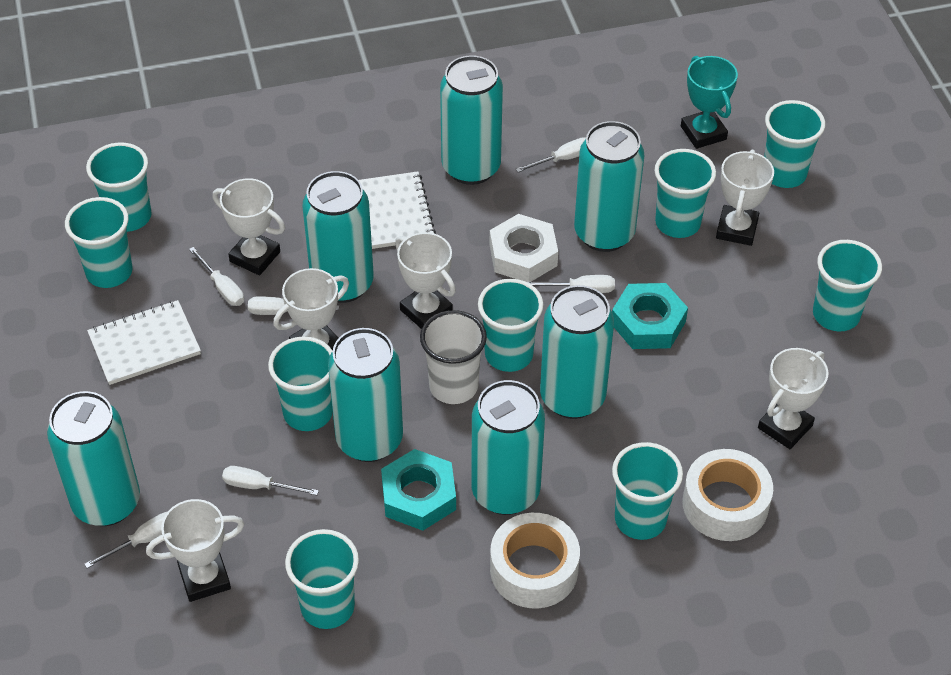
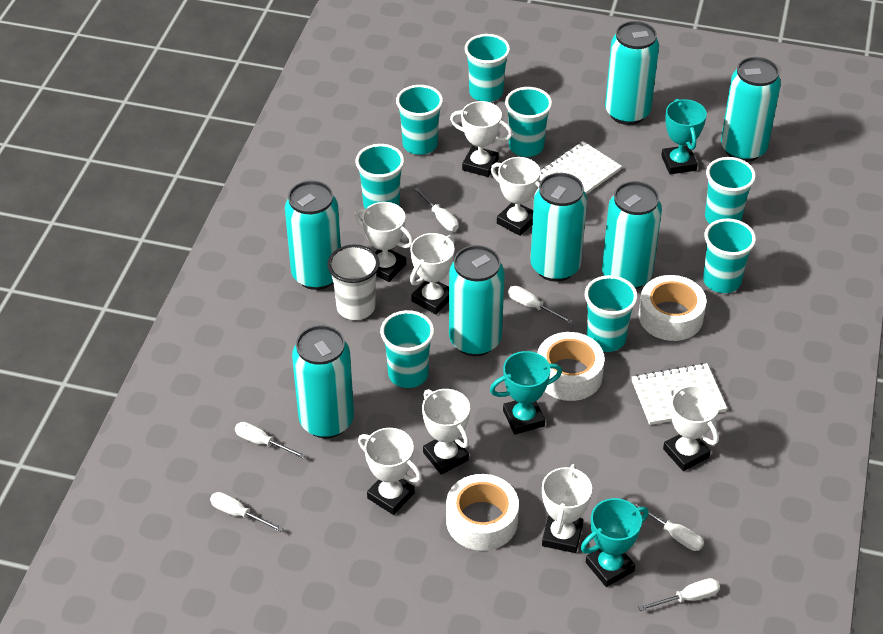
turquoise cup: 9 -> 8
turquoise nut: 2 -> 0
turquoise trophy: 1 -> 3
white nut: 1 -> 0
white tape: 2 -> 3
white trophy: 6 -> 8

